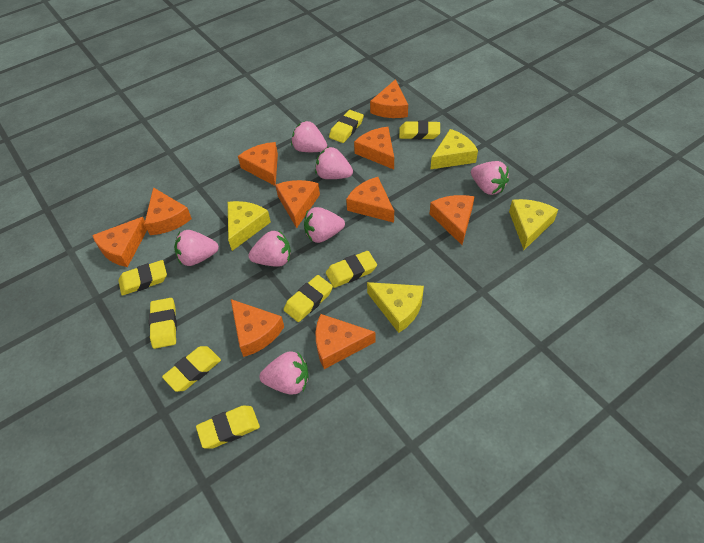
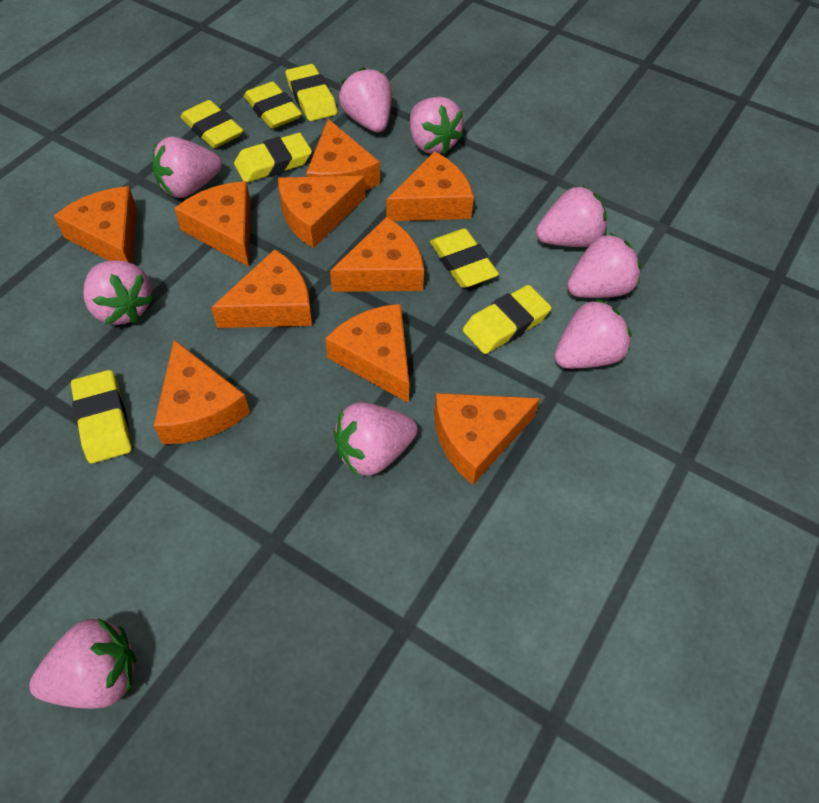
pink strawberry: 7 -> 9
yellow cheese: 4 -> 0
yellow eraser: 8 -> 7

